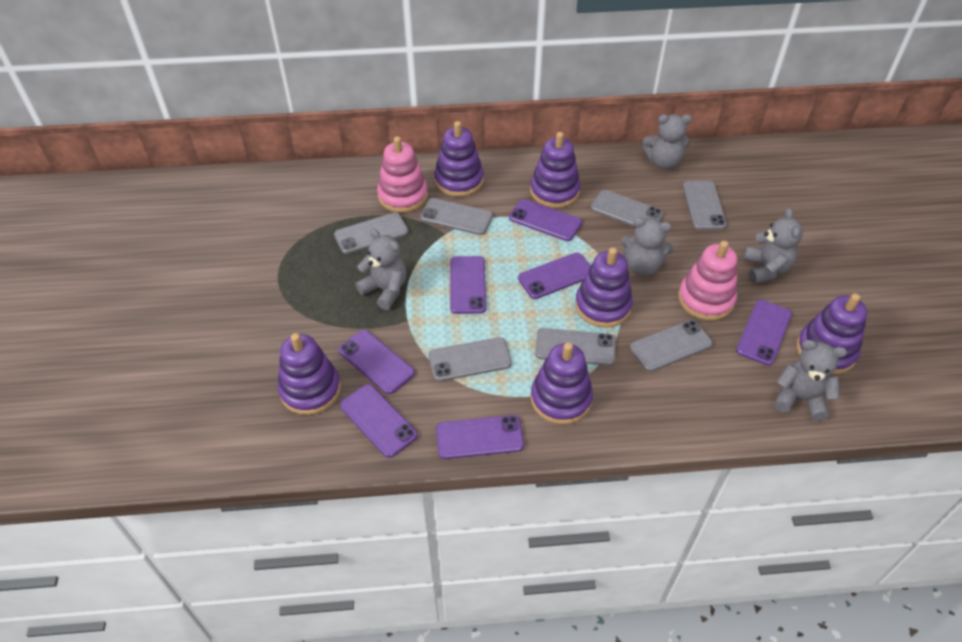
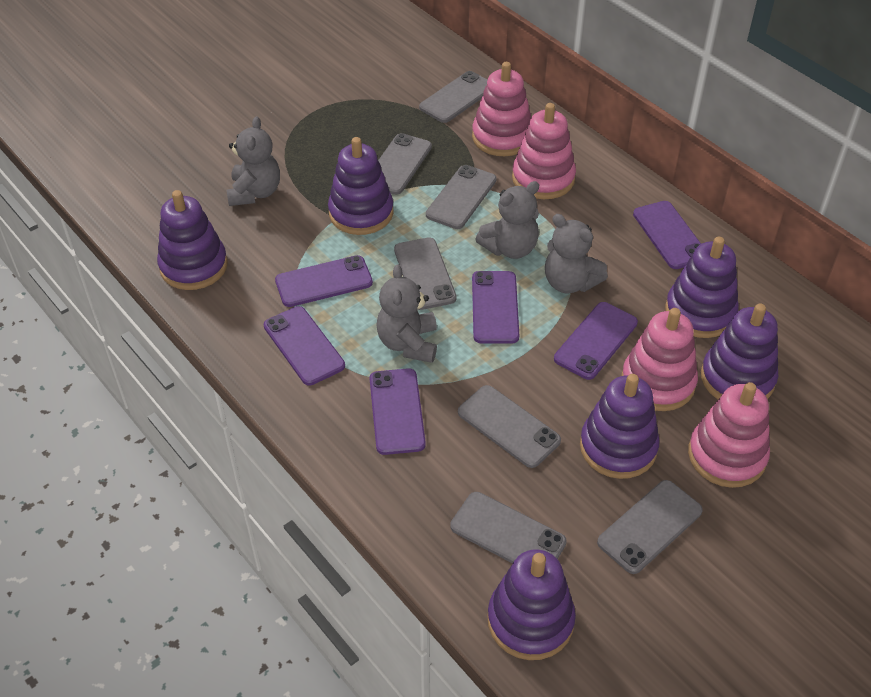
grey teddy bear: 5 -> 4
pink stacking toy: 2 -> 4
purple phone: 7 -> 6

